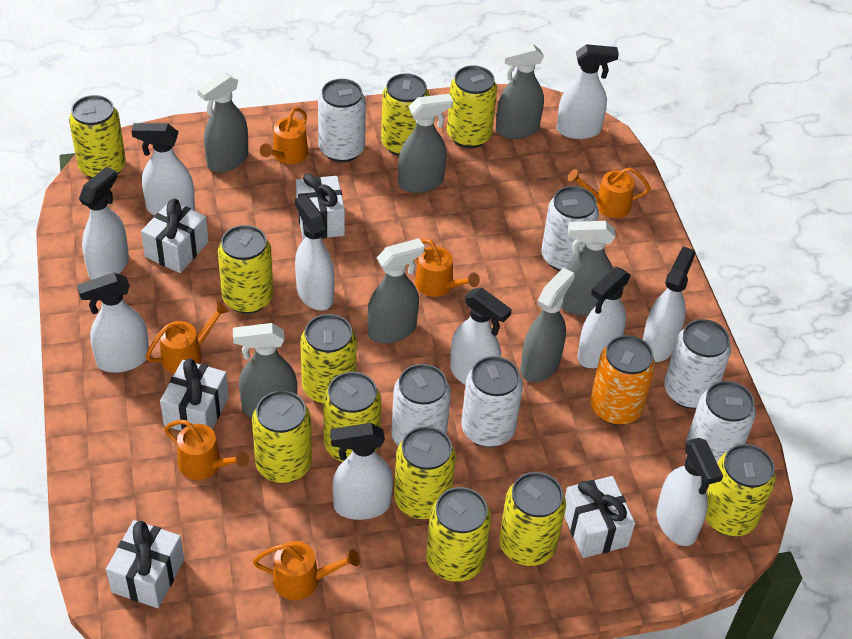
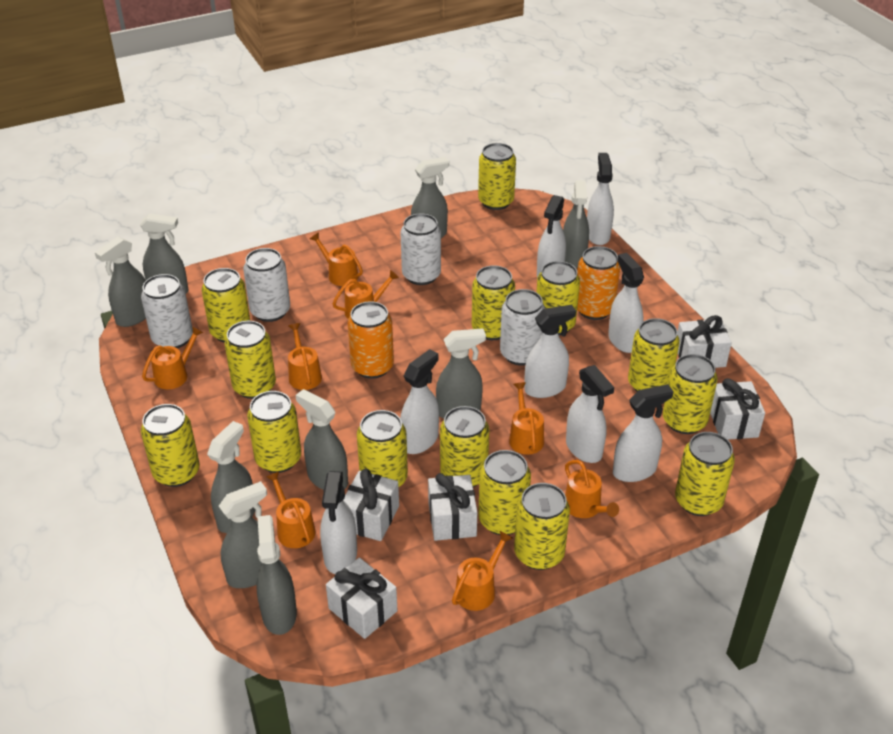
grey spray bottle: 7 -> 9
orange can: 1 -> 2
orange watering can: 6 -> 8
white can: 6 -> 4
white spray bottle: 10 -> 8
yellow can: 11 -> 14

